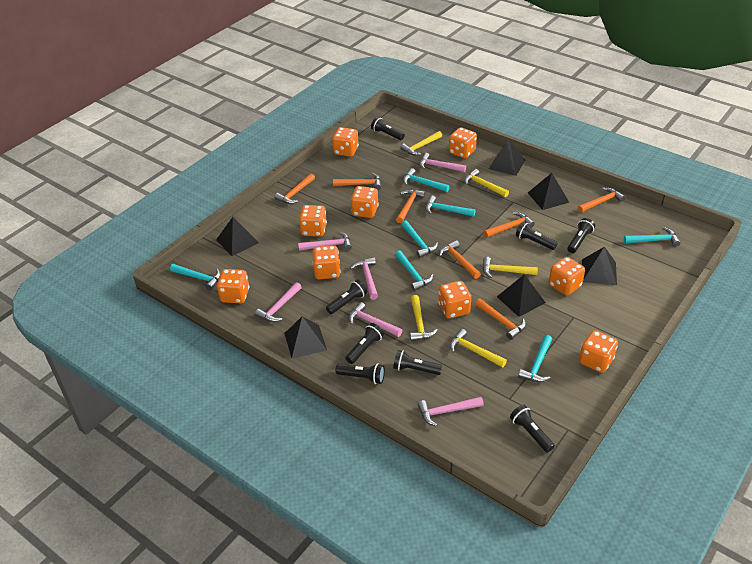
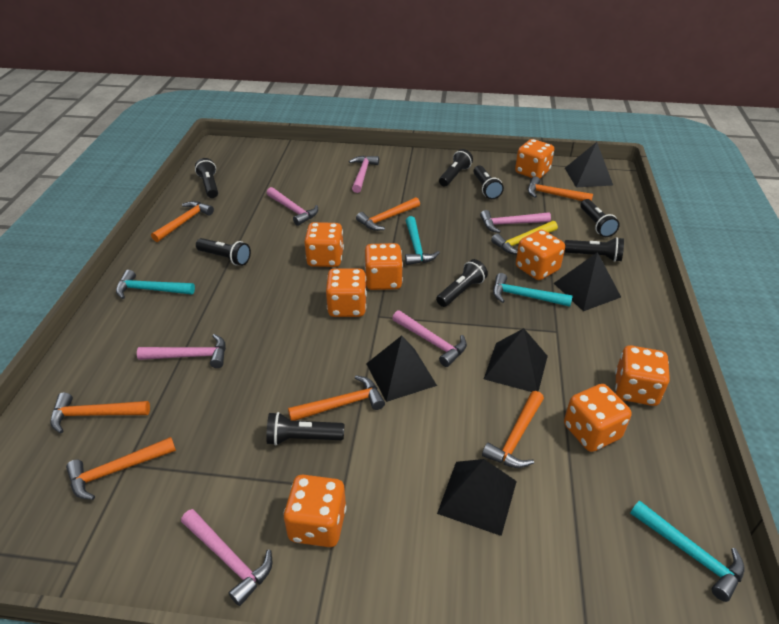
black pyramid: 6 -> 5
orange dice: 9 -> 8
turquoise hammer: 7 -> 4
yellow hammer: 5 -> 1

